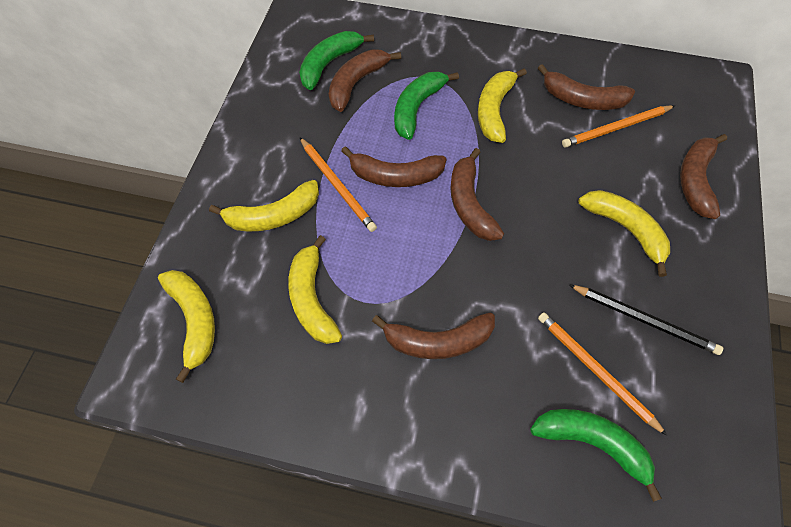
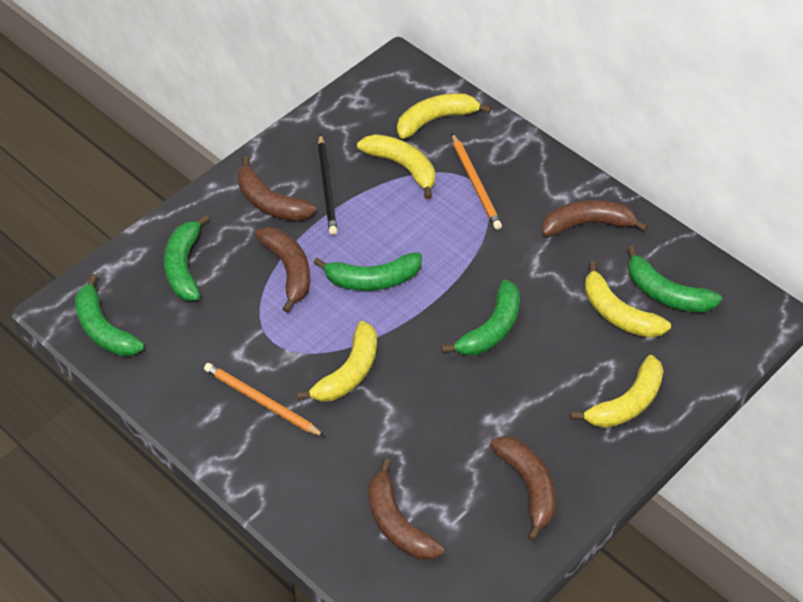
brown banana: 6 -> 5
green banana: 3 -> 5
orange pencil: 3 -> 2

